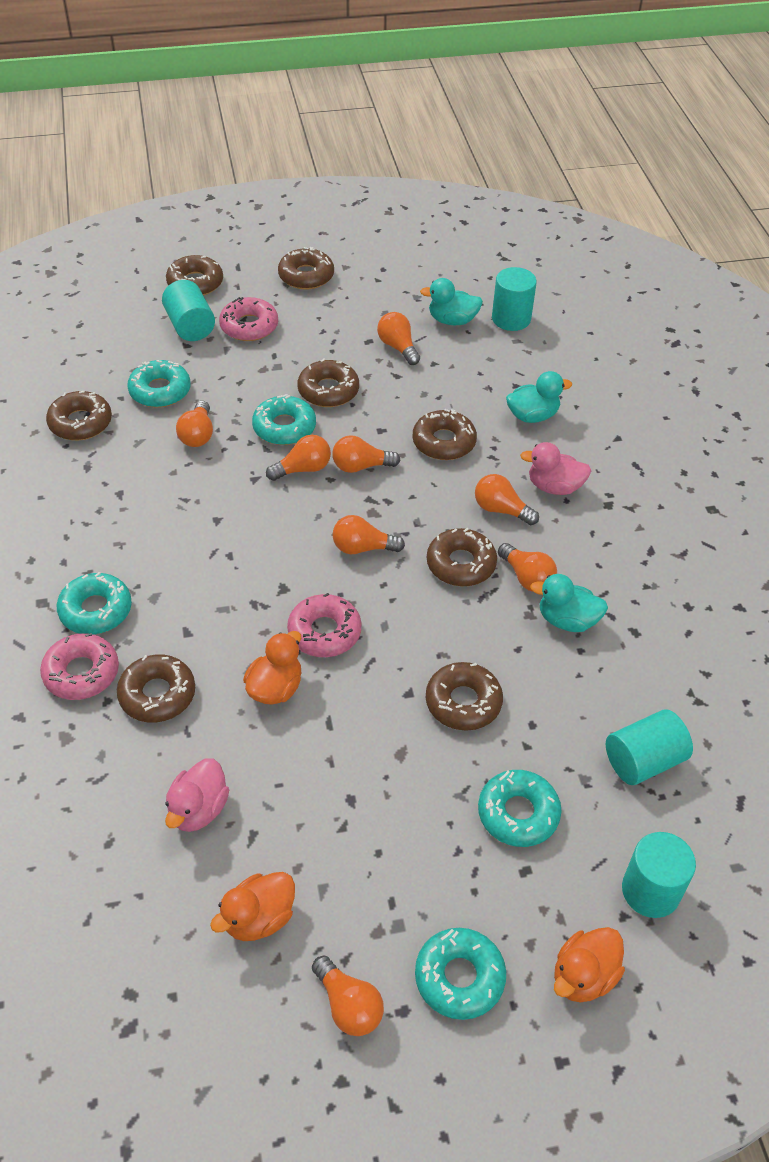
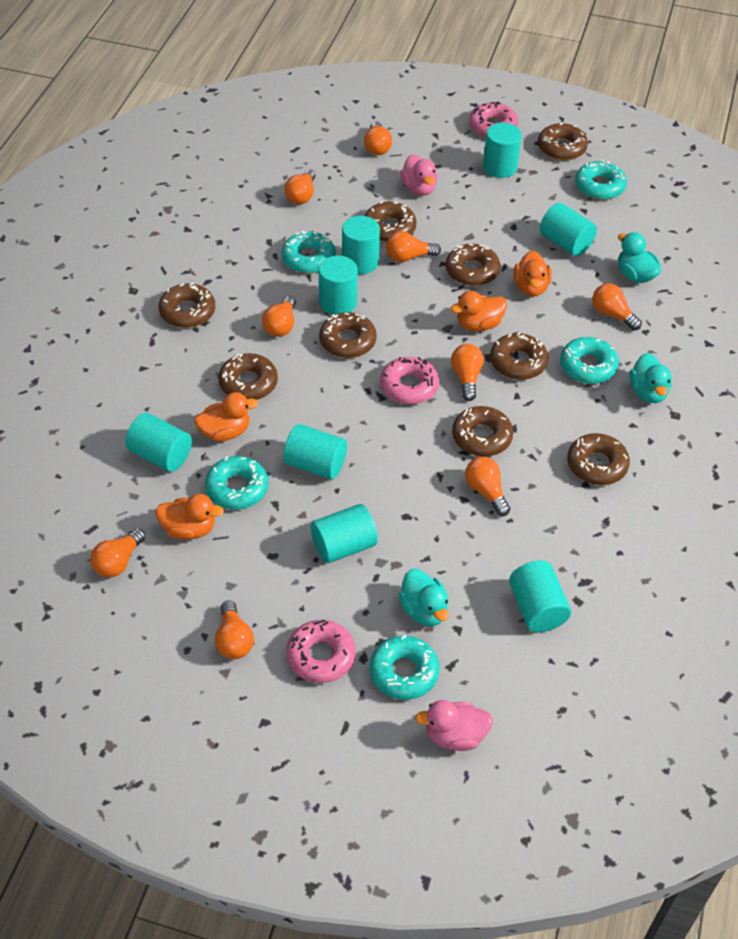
brown donut: 8 -> 9
orange duck: 3 -> 4
orange light bulb: 8 -> 9
turquoise cylinder: 4 -> 8

